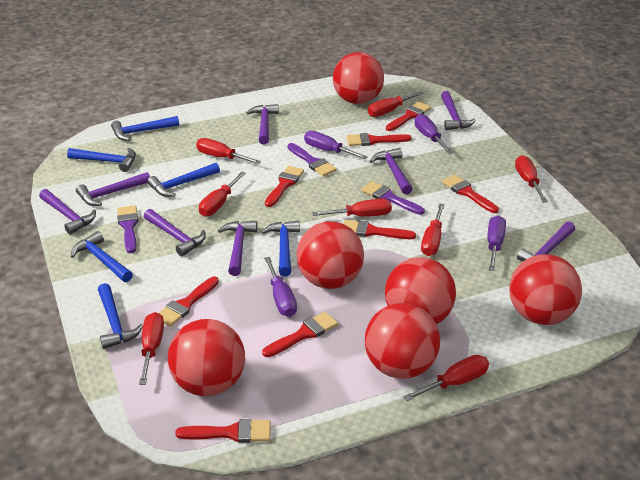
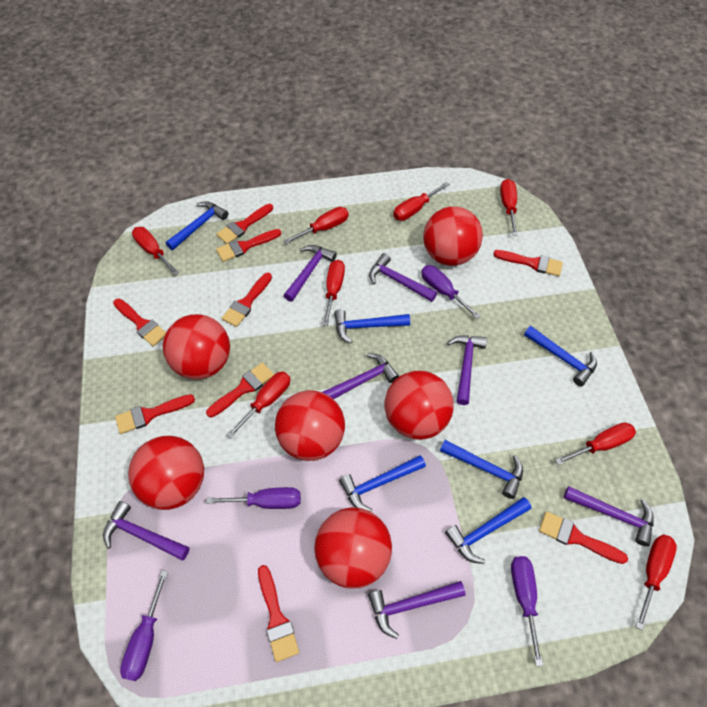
purple brush: 3 -> 0
purple hammer: 8 -> 7
red brush: 8 -> 9

